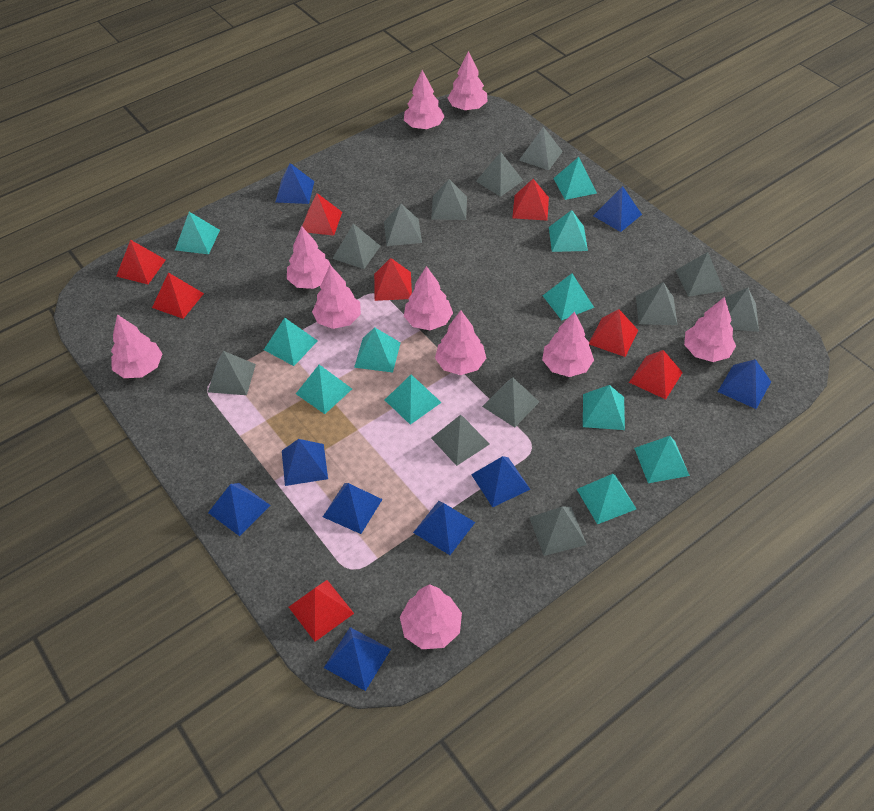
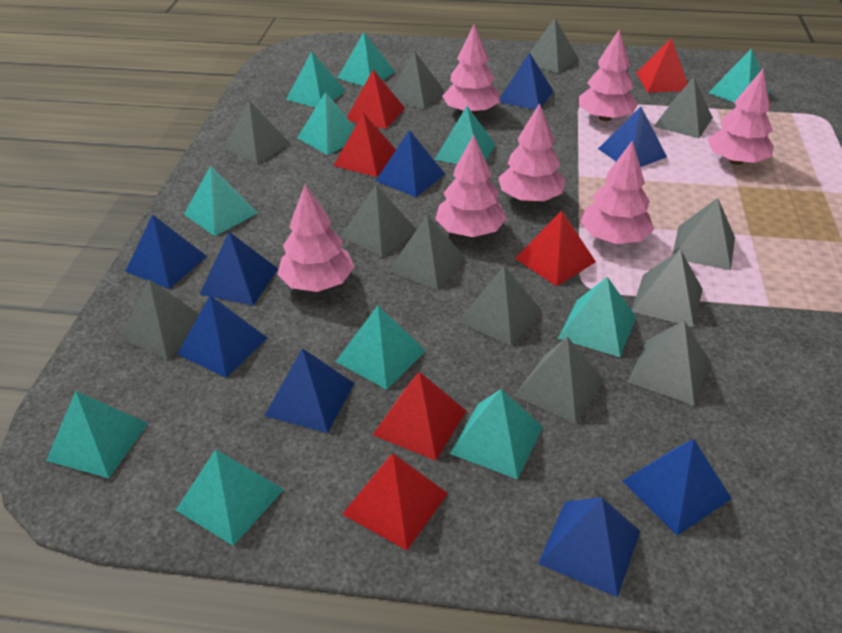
pink tree: 10 -> 7
red pyramid: 8 -> 6

